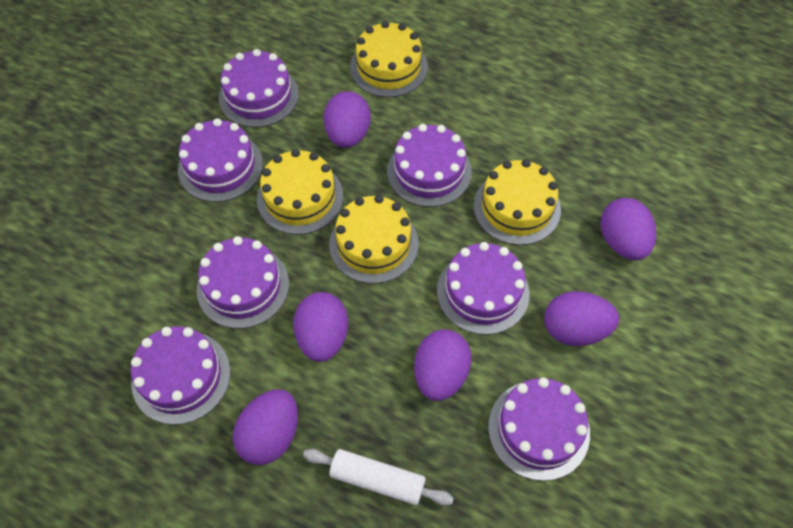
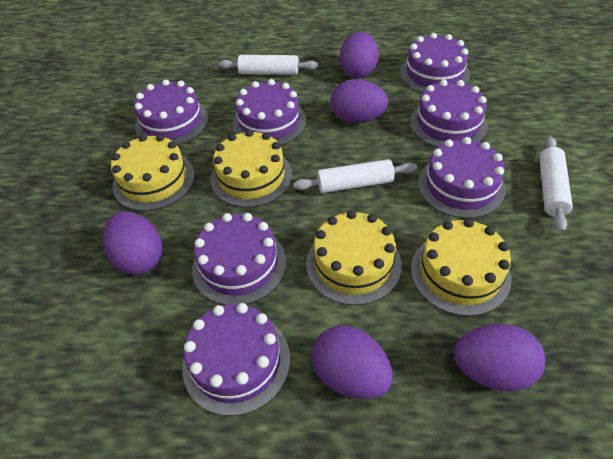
purple egg: 6 -> 5
white rolling pin: 1 -> 3

